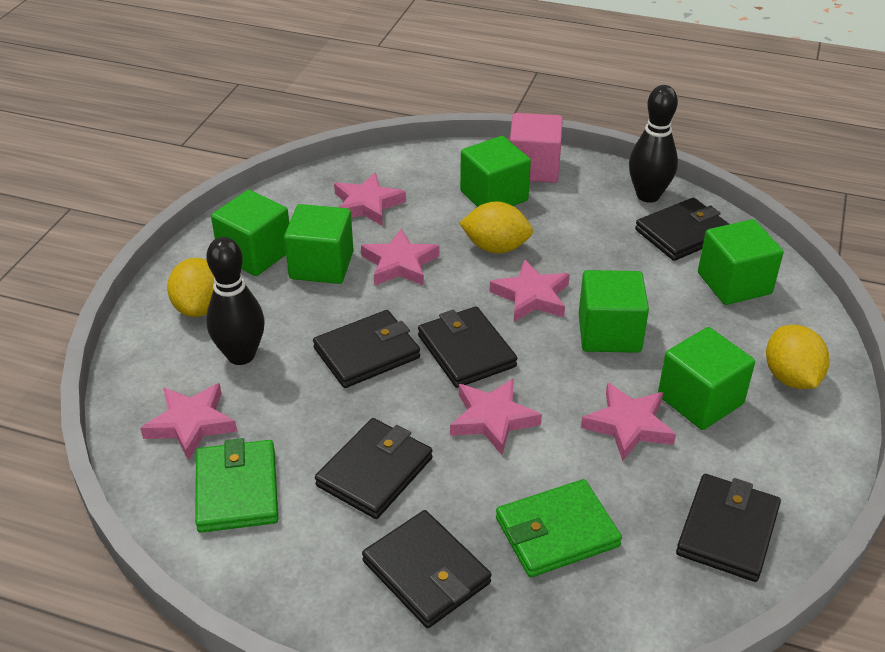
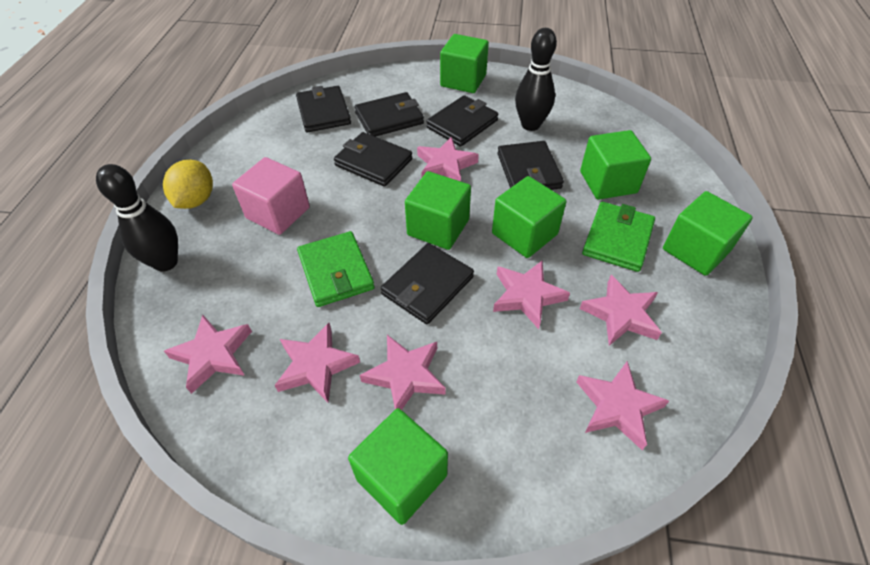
pink star: 6 -> 7
yellow lemon: 3 -> 1

